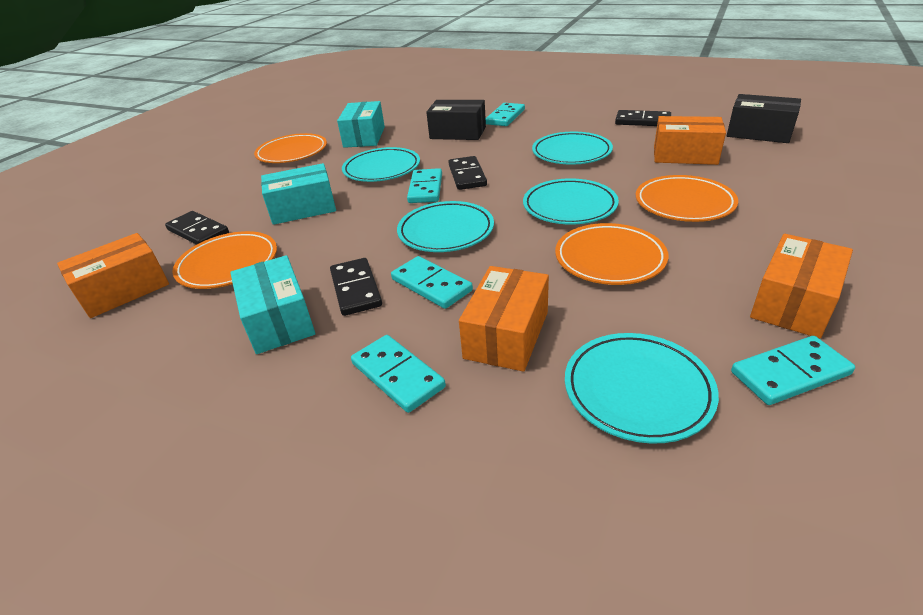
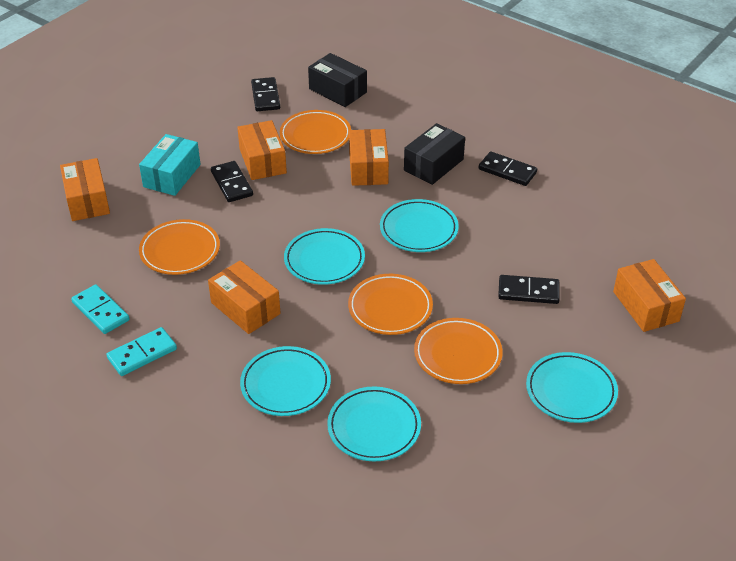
orange box: 4 -> 5
turquoise box: 3 -> 1
turquoise domino: 5 -> 2

